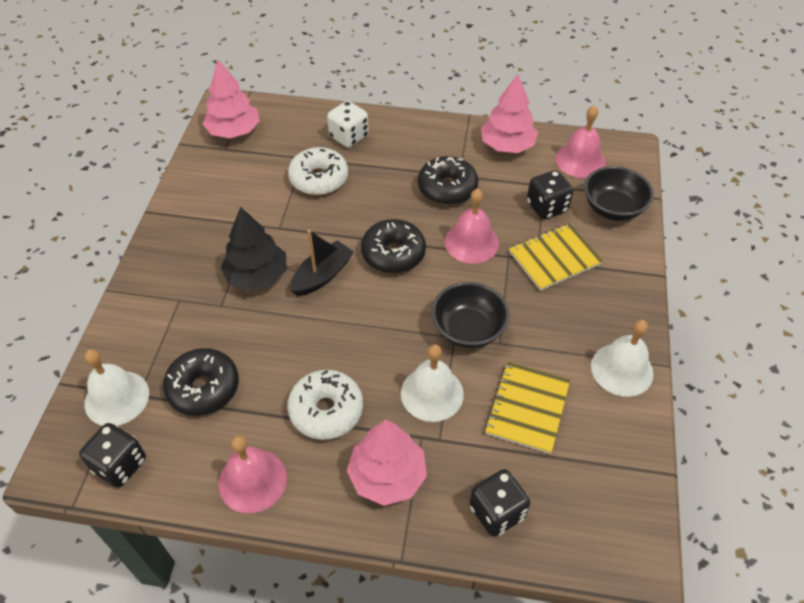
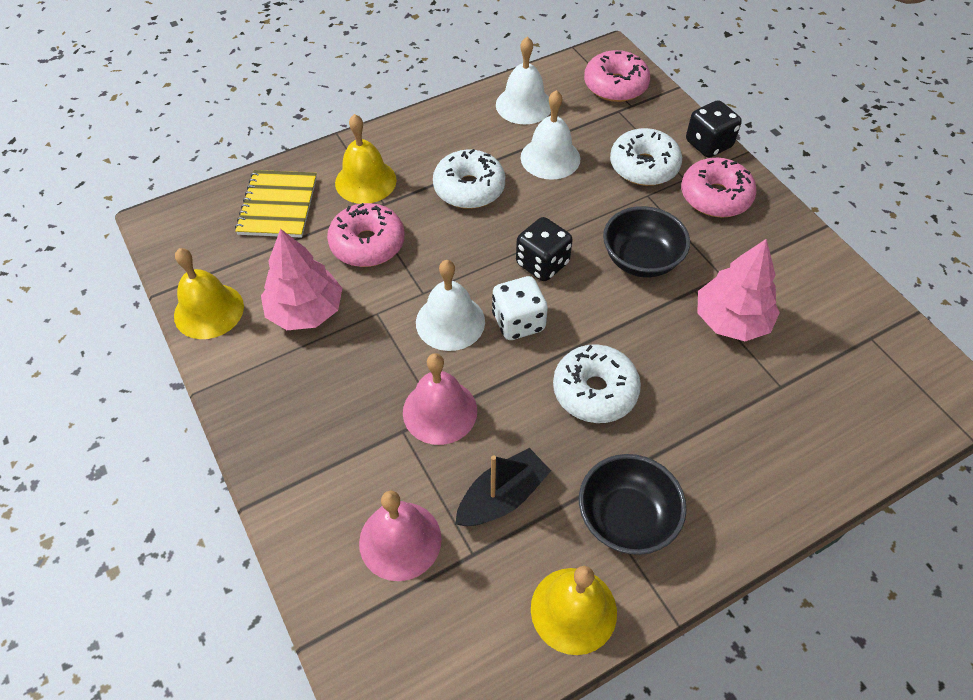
black dice: 3 -> 2
black donut: 3 -> 0
black tree: 1 -> 0
pink bell: 3 -> 2
pink donut: 0 -> 3
pink tree: 3 -> 2
white donut: 2 -> 3
yellow bell: 0 -> 3
yellow notebook: 2 -> 1

